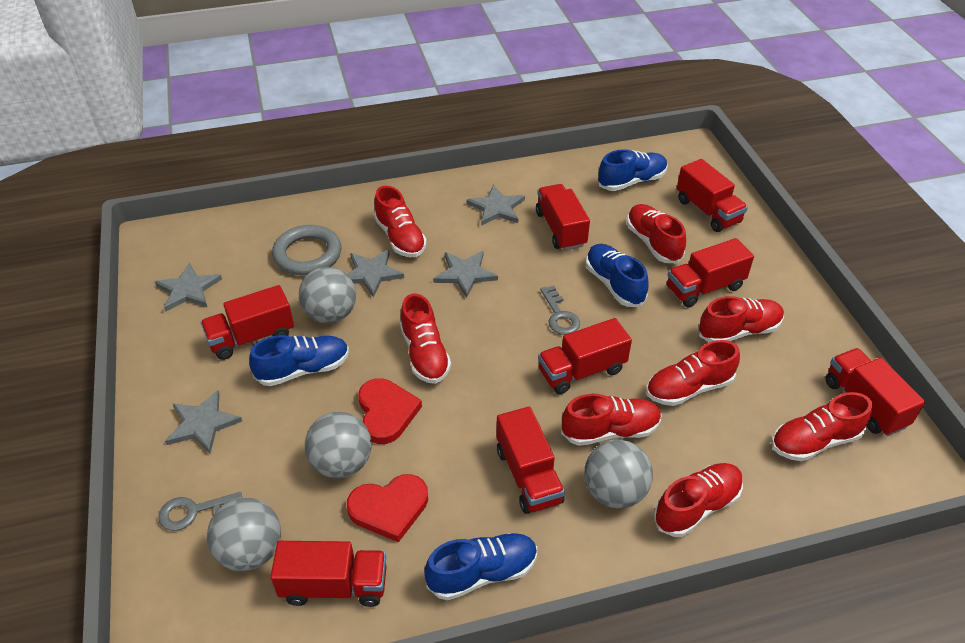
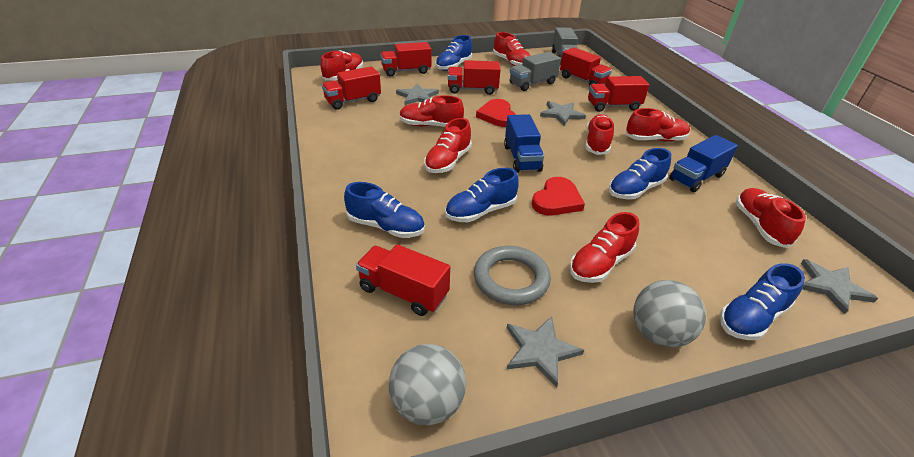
blue shoe: 4 -> 5
blue truck: 0 -> 2
grey ball: 4 -> 2
grey key: 2 -> 0
grey star: 5 -> 4
grey truck: 0 -> 2
red truck: 8 -> 6

